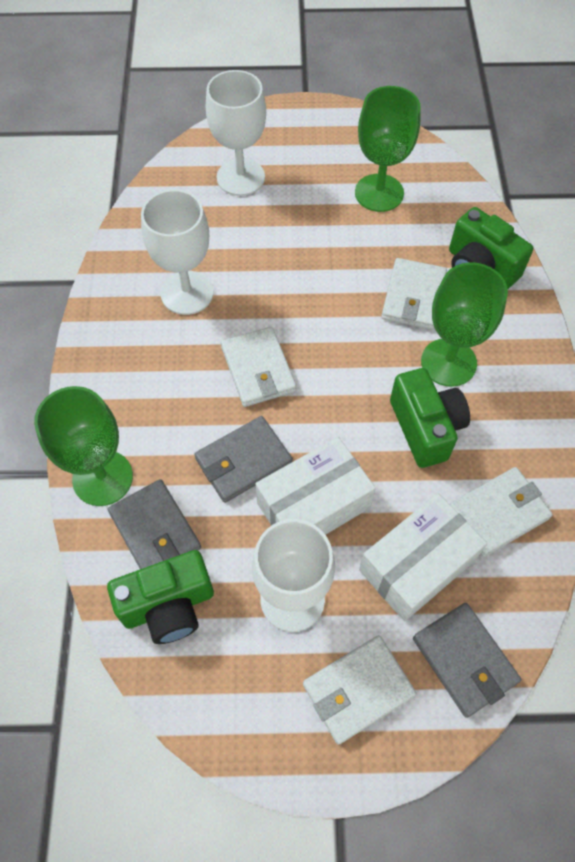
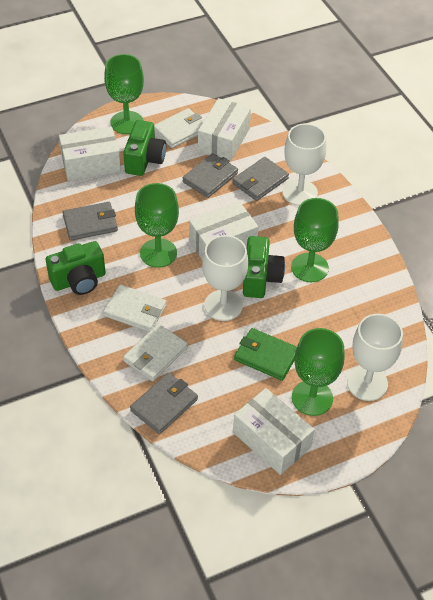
green goblet: 3 -> 4
green wallet: 0 -> 1
grey wallet: 3 -> 4
white box: 2 -> 4
white wallet: 4 -> 3

